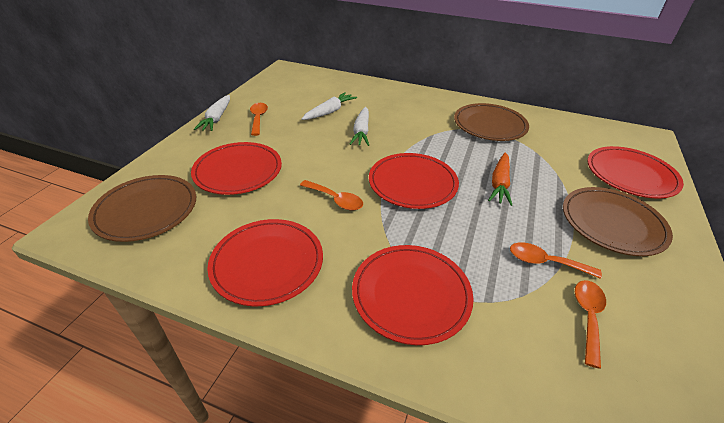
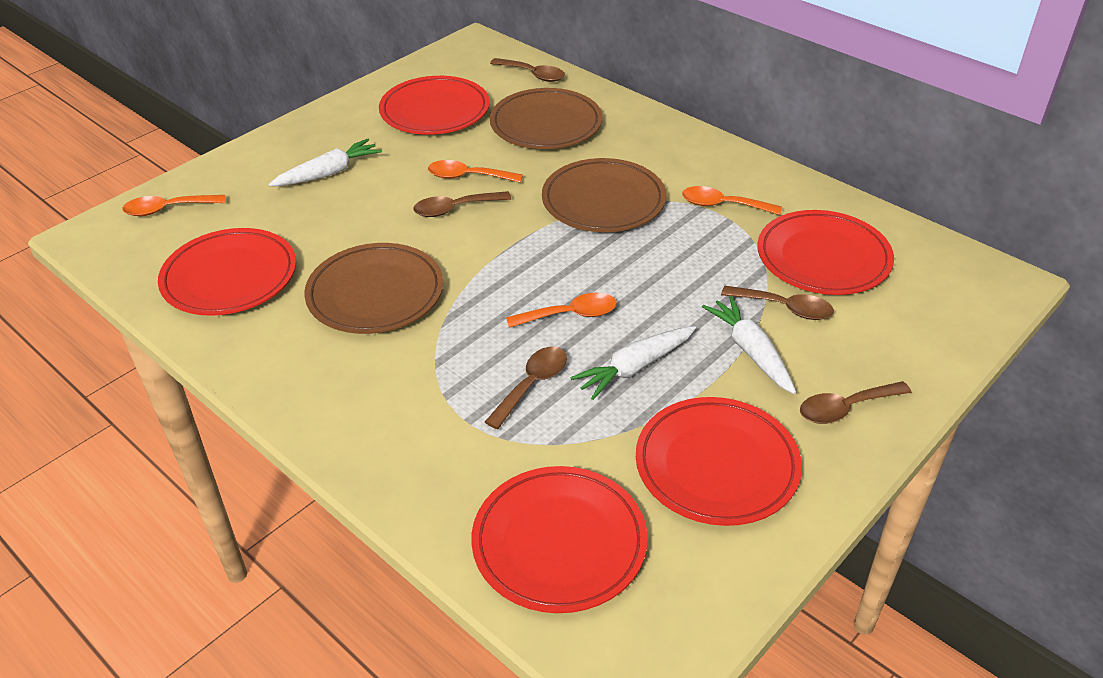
brown spoon: 0 -> 5
orange carrot: 1 -> 0

